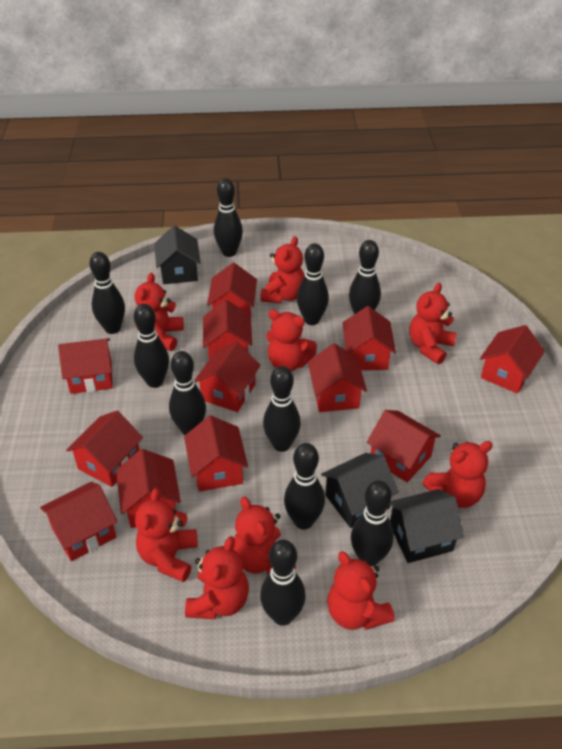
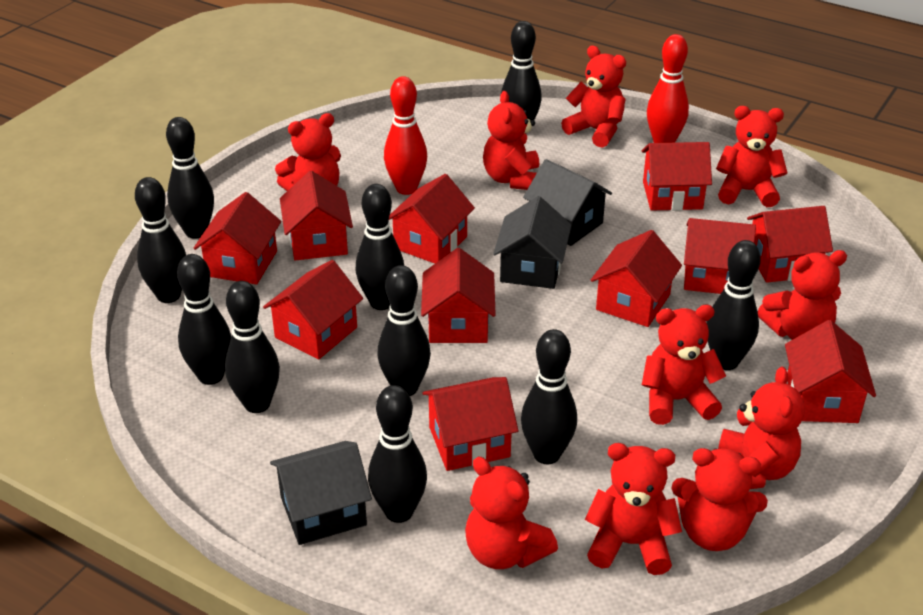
red bowling pin: 0 -> 2
red house: 12 -> 11
red teddy bear: 9 -> 10

